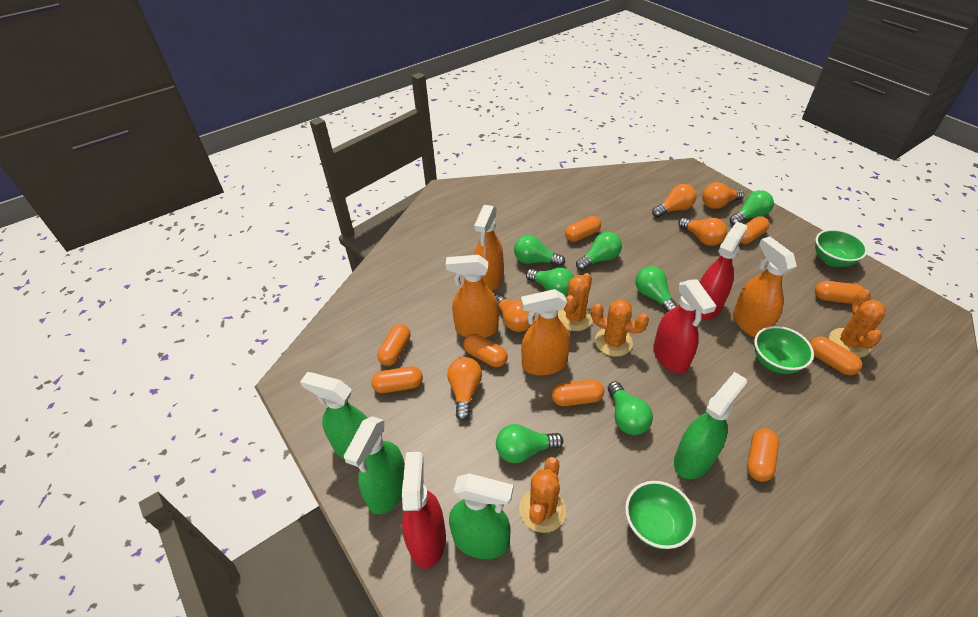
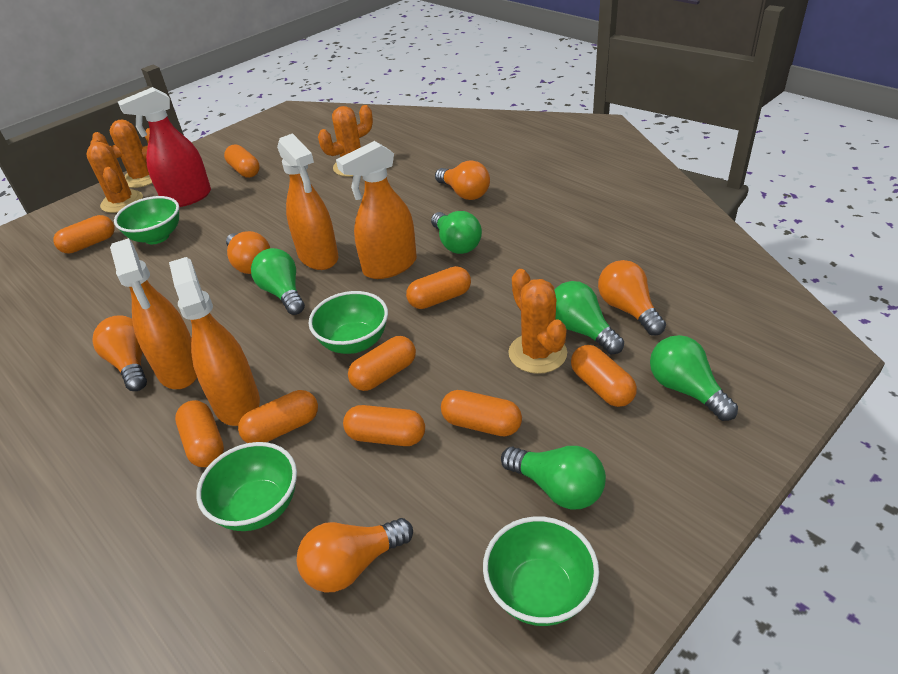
green bowl: 3 -> 4
green light bulb: 7 -> 5
green spray bottle: 4 -> 0
red spray bottle: 3 -> 1

